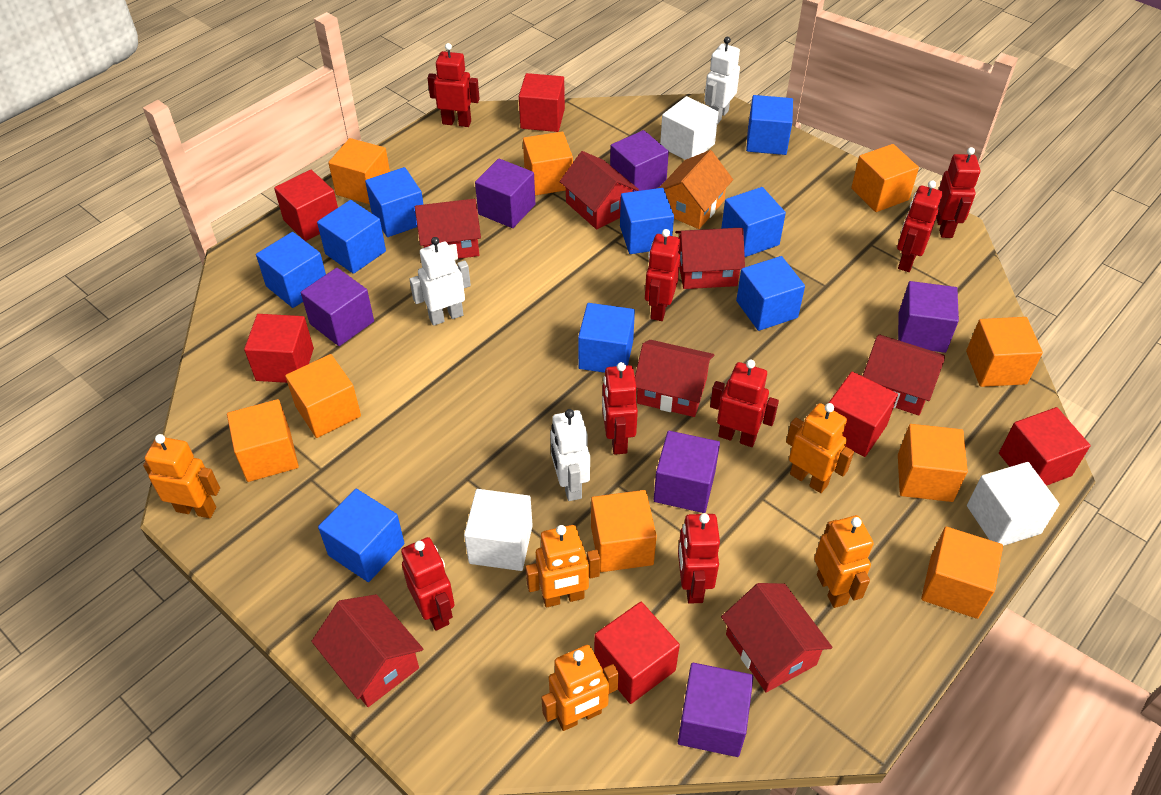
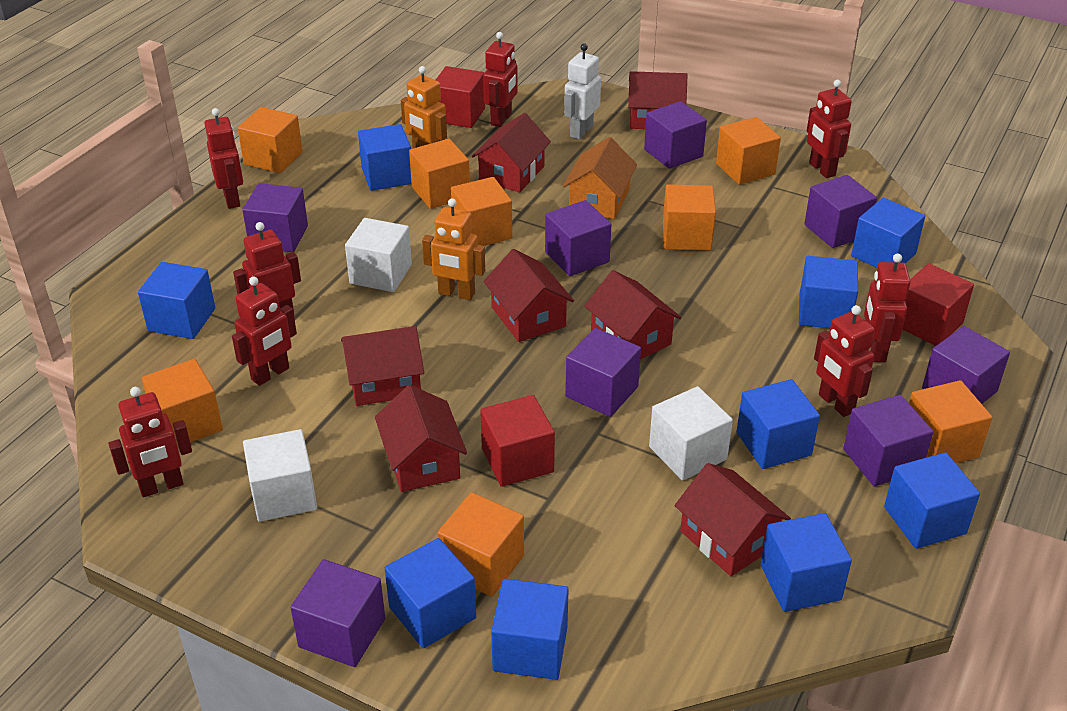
orange cube: 9 -> 8
orange robot: 5 -> 2
purple cube: 6 -> 8
red cube: 6 -> 3
white robot: 3 -> 1

